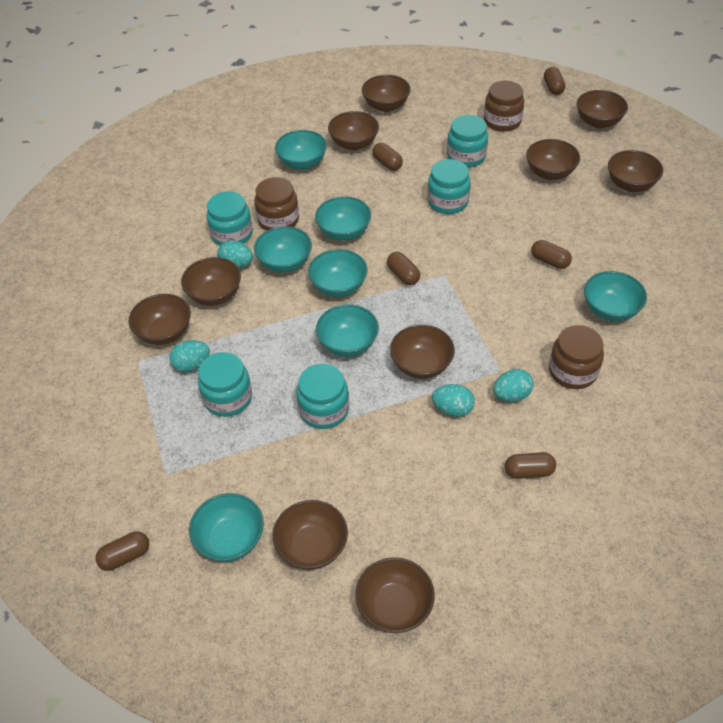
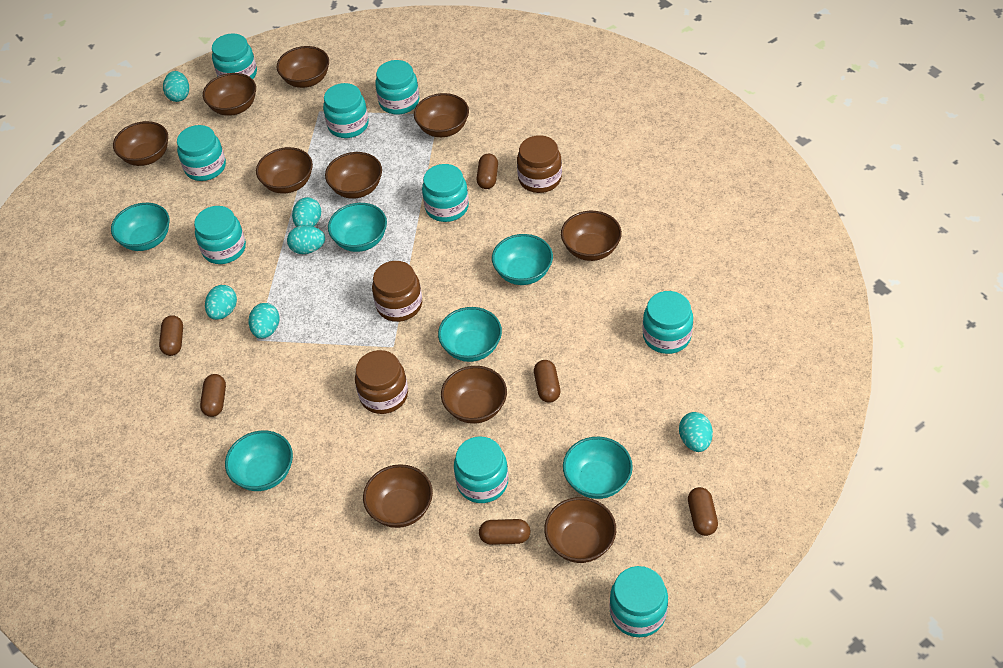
turquoise bowl: 7 -> 6
turquoise egg: 4 -> 6
turquoise jar: 5 -> 9

